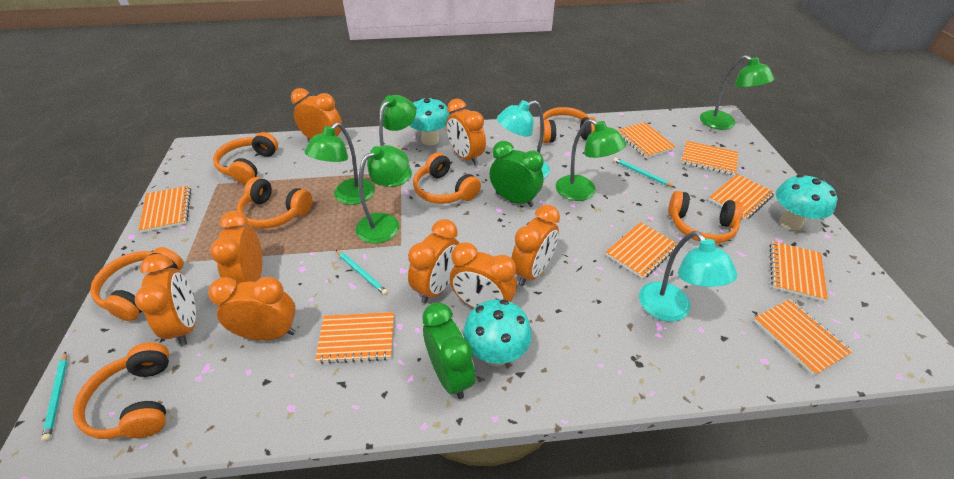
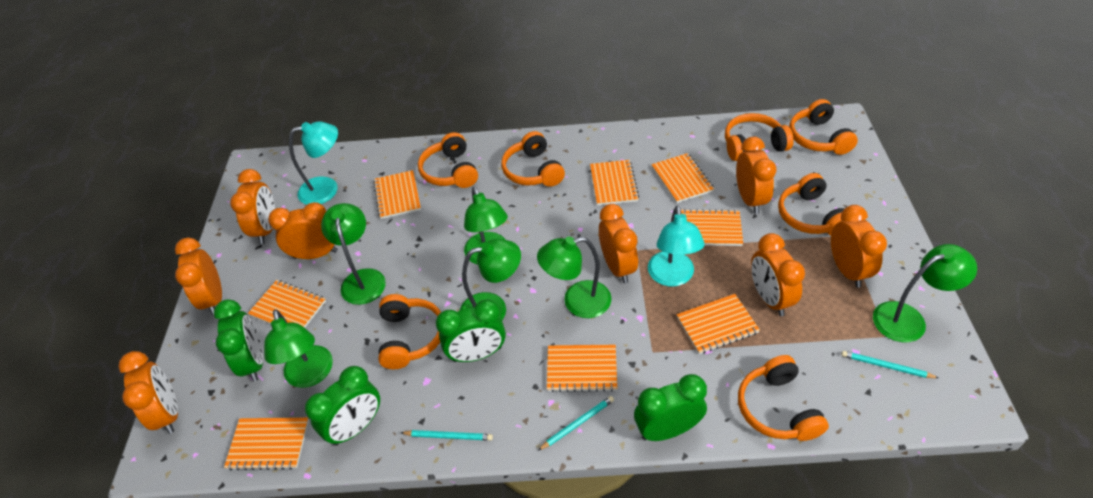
green clock: 2 -> 4
green lamp: 5 -> 6
turquoise mushroom: 3 -> 0

